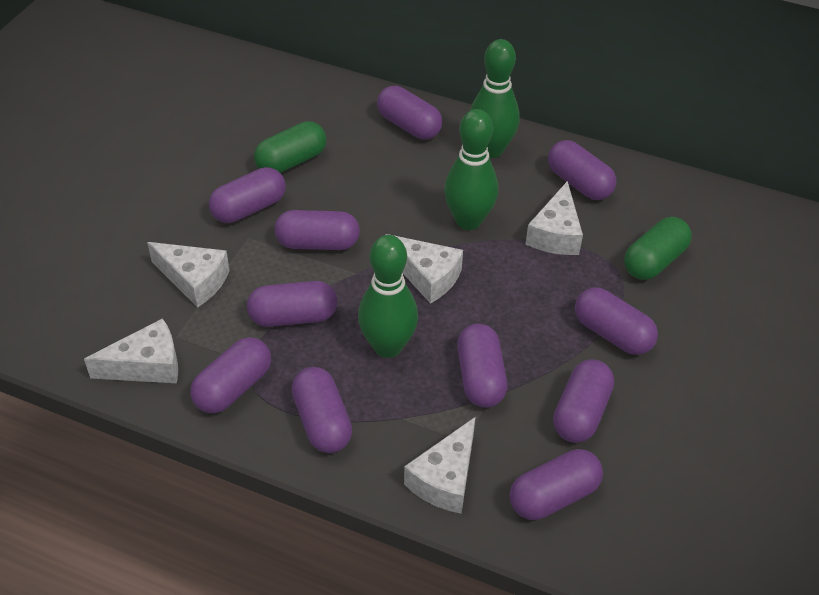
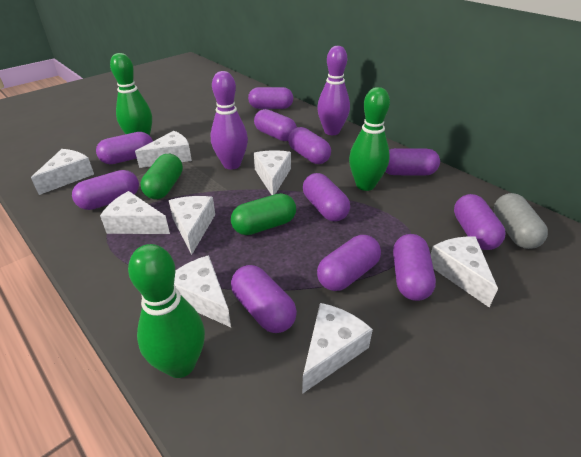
grey capsule: 0 -> 1
purple bowling pin: 0 -> 2
white cheese: 5 -> 8

